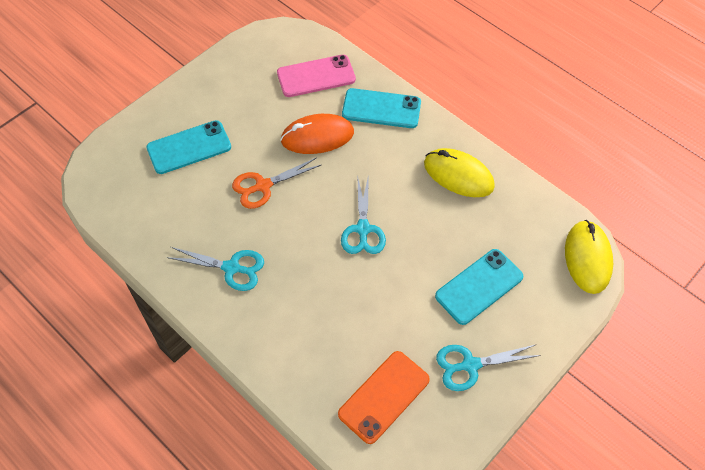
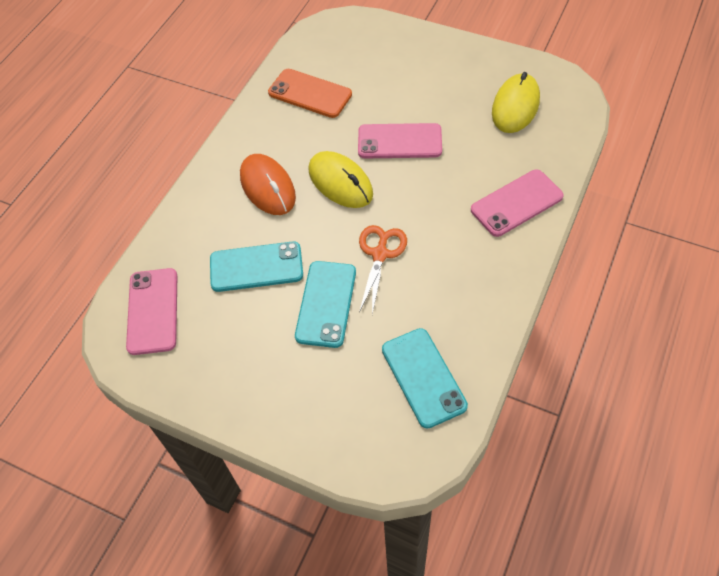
pink phone: 1 -> 3
turquoise scissors: 3 -> 0

